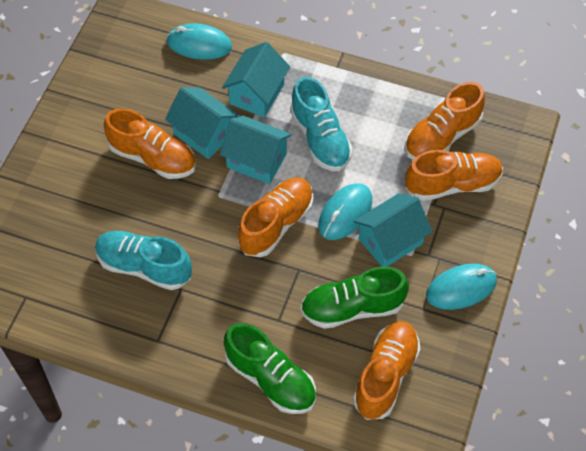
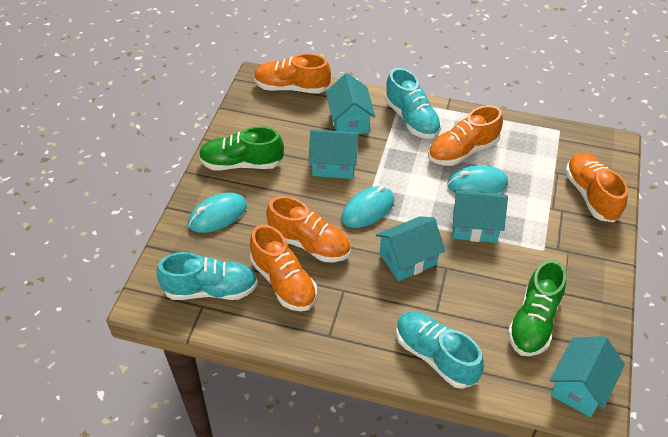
turquoise house: 4 -> 5
turquoise shoe: 2 -> 3

